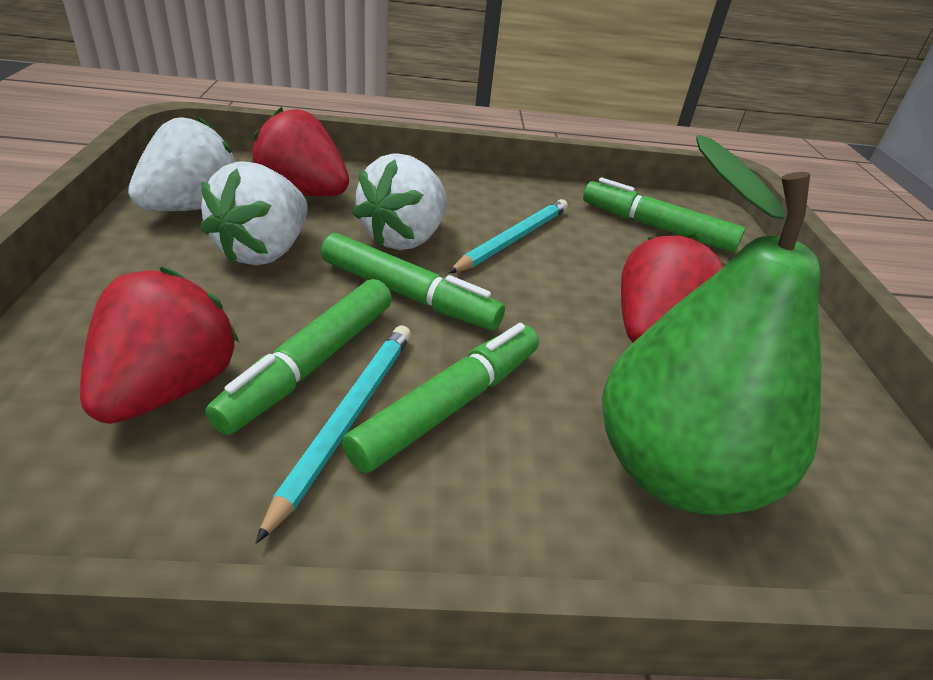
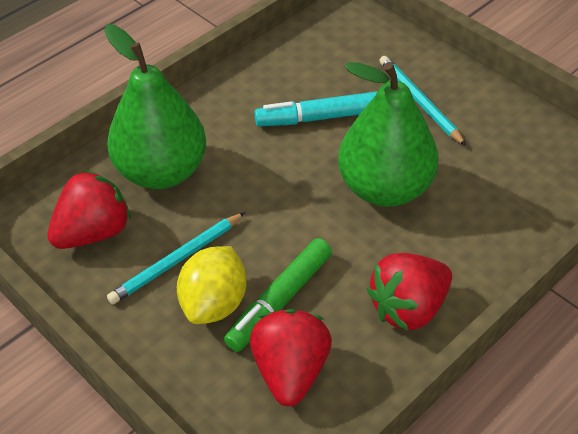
green marker: 4 -> 1
green pear: 1 -> 2
turquoise marker: 0 -> 1
white strawberry: 3 -> 0
yellow lemon: 0 -> 1

